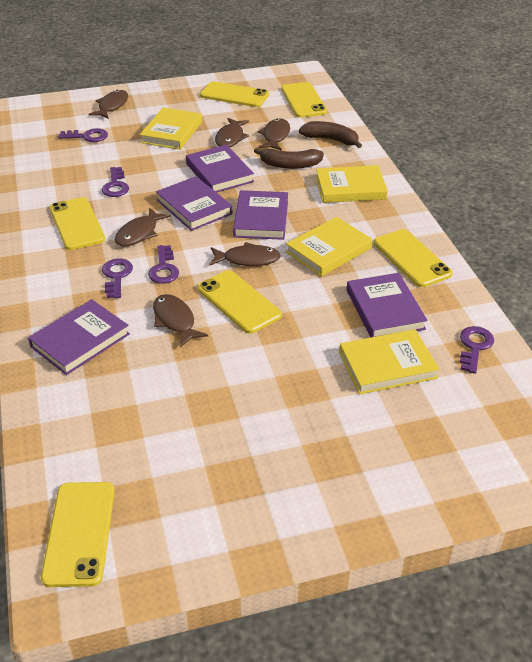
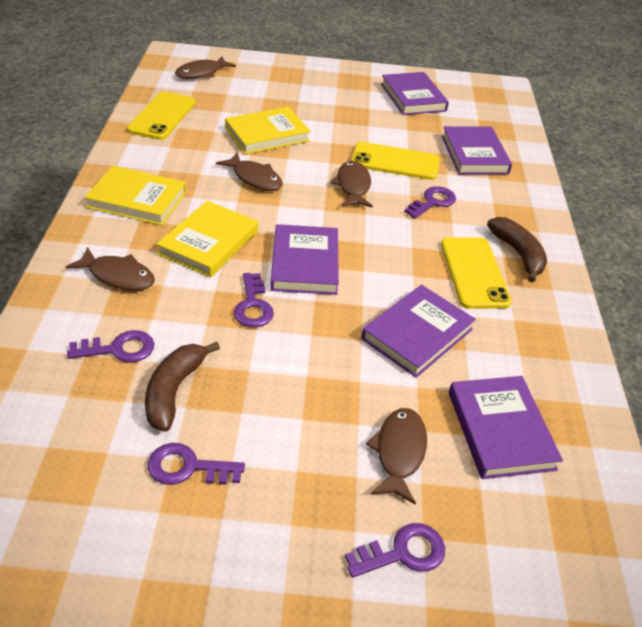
brown fish: 6 -> 5
yellow book: 4 -> 3
yellow phone: 6 -> 3

